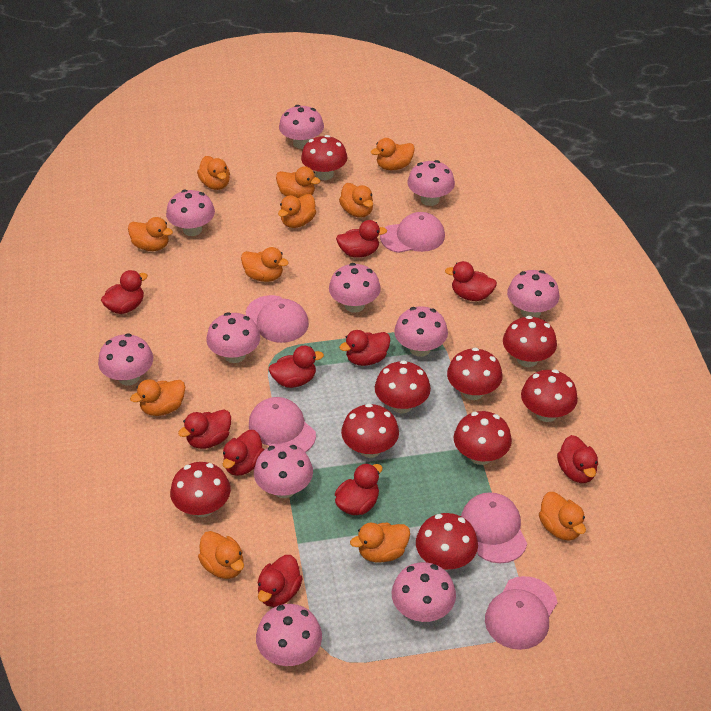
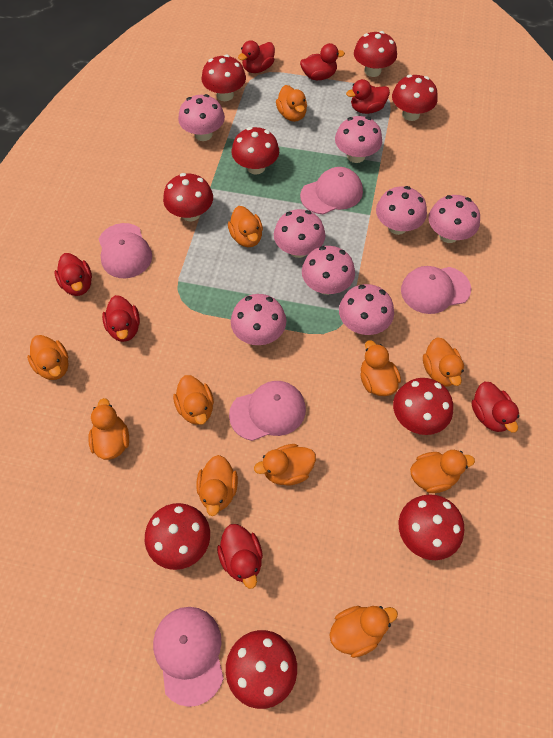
pink mushroom: 11 -> 8
red duck: 10 -> 7

